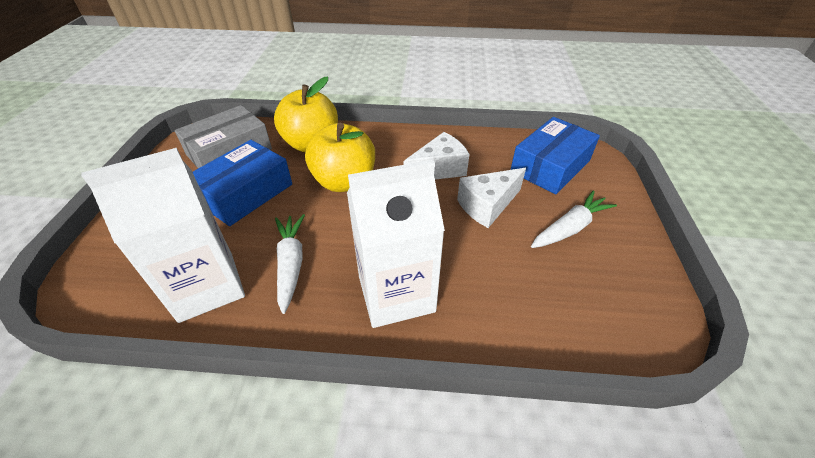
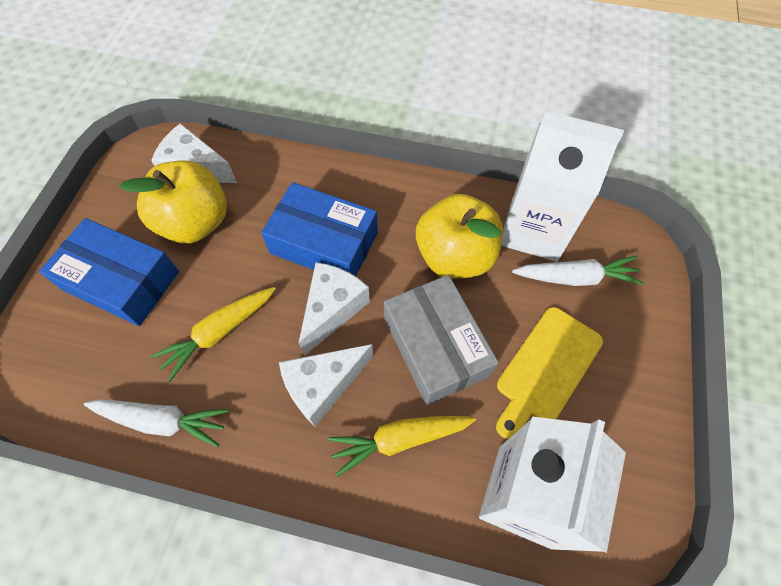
white cheese: 2 -> 3
yellow carrot: 0 -> 2
yellow cutting board: 0 -> 1

